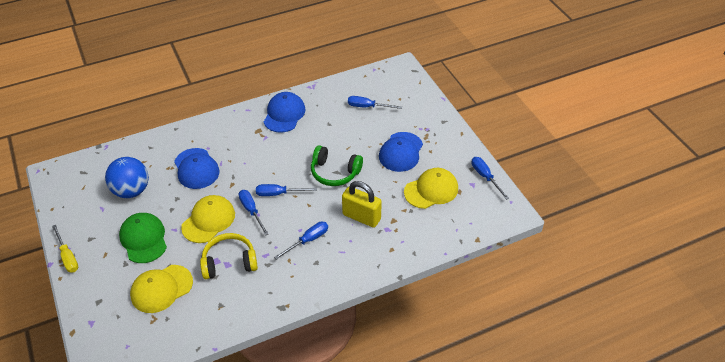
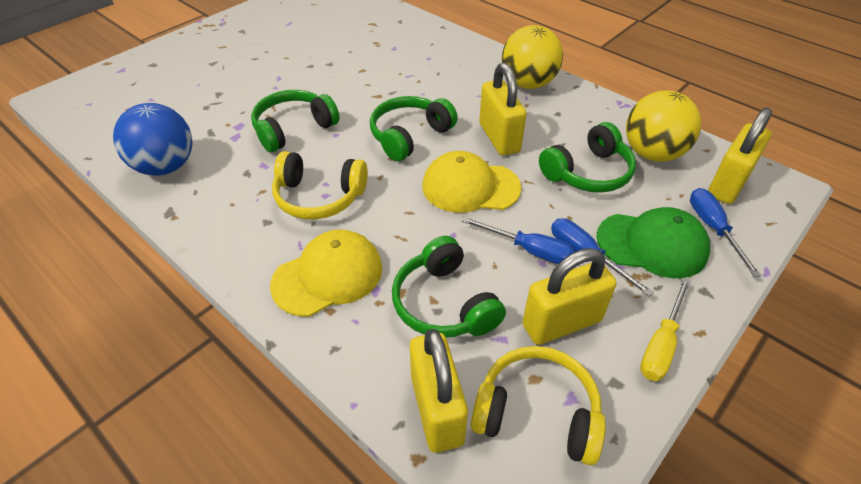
blue cap: 3 -> 0
blue screwdriver: 5 -> 3
green headphones: 1 -> 4
yellow ball: 0 -> 2
yellow cap: 3 -> 2
yellow headphones: 1 -> 2
yellow padlock: 1 -> 4

